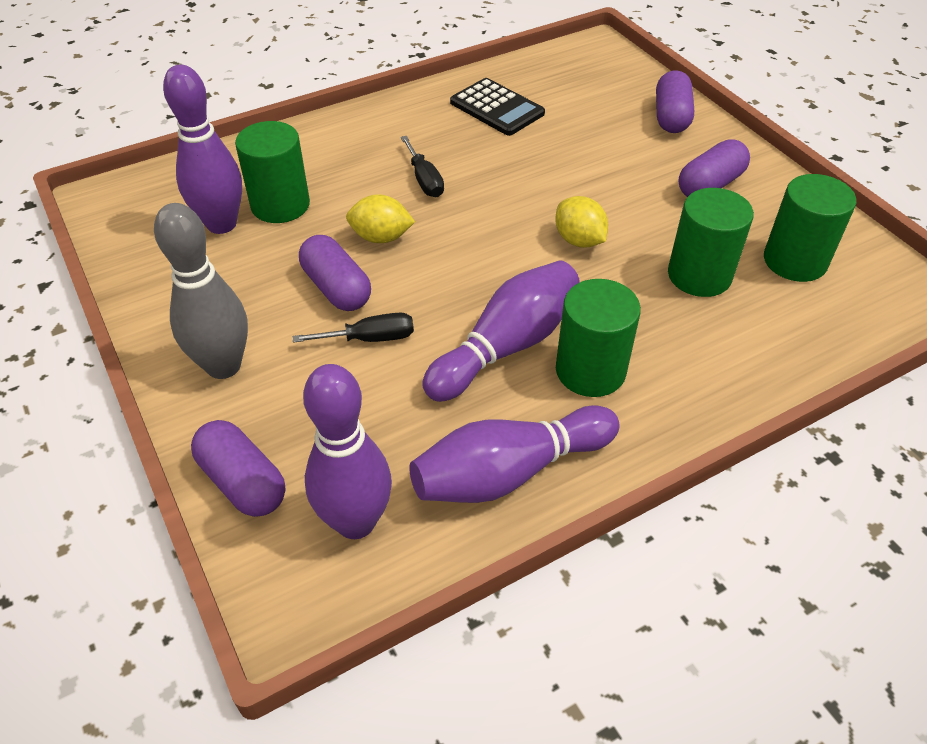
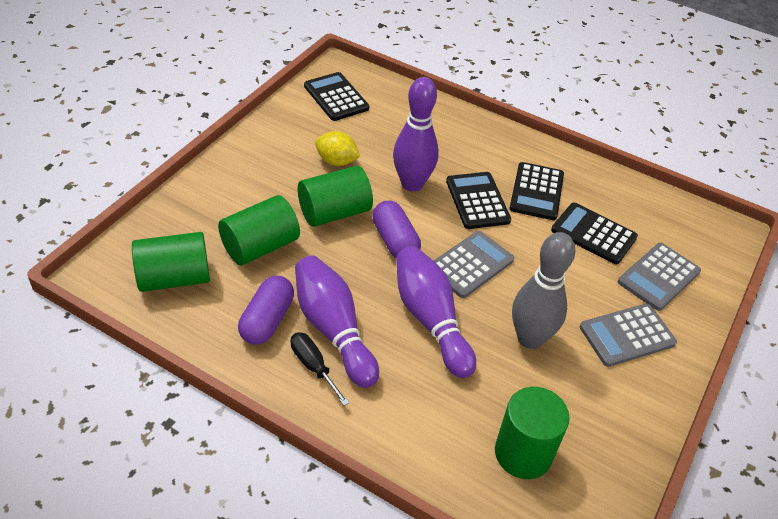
black calculator: 1 -> 4
black screwdriver: 2 -> 1
grey calculator: 0 -> 3
purple bowling pin: 4 -> 3
purple capsule: 4 -> 2
yellow lemon: 2 -> 1

